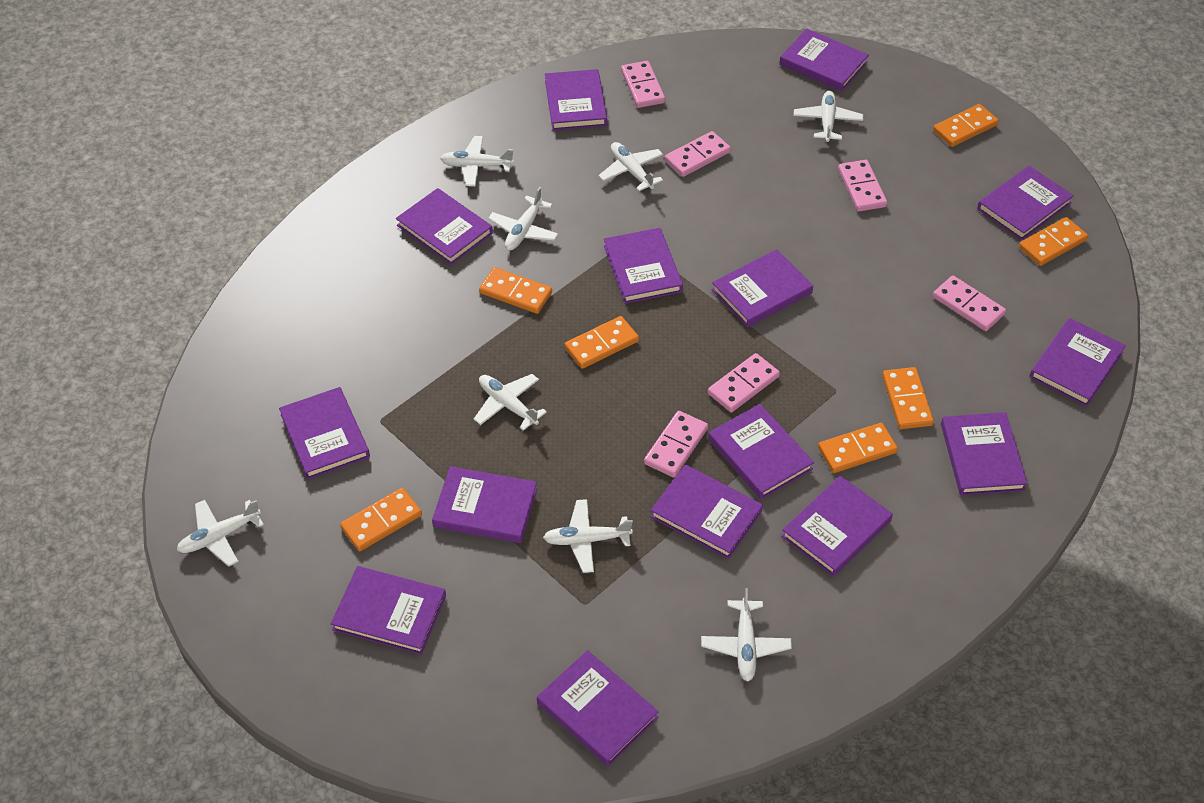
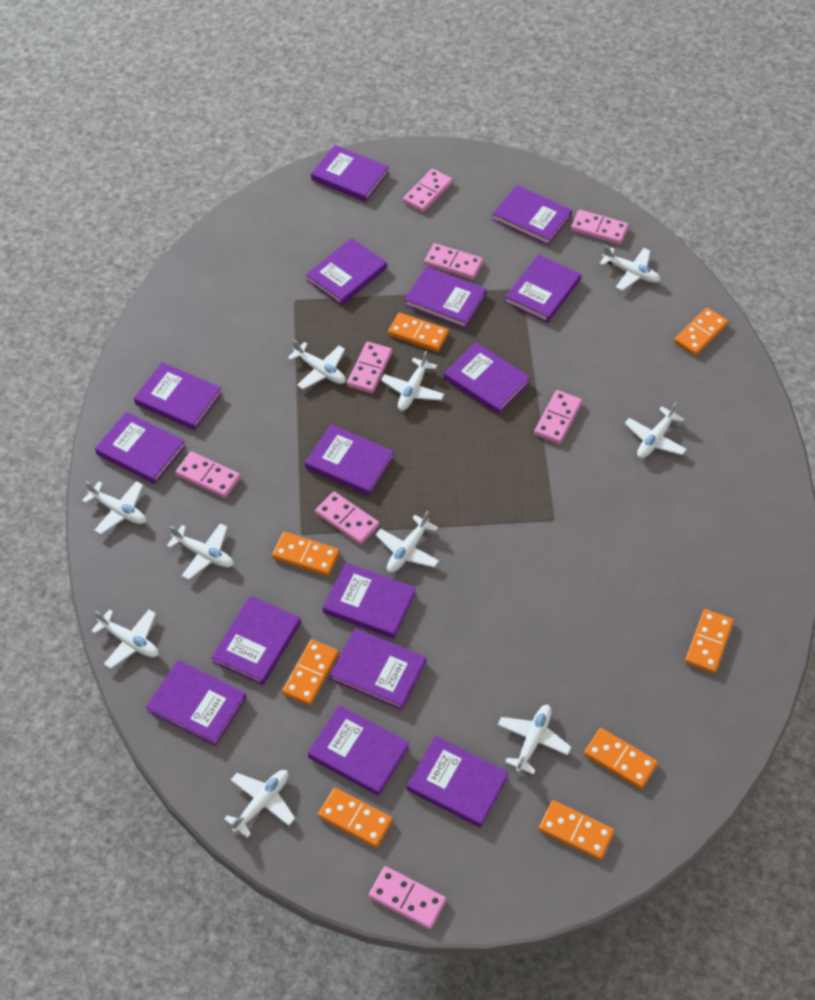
orange domino: 7 -> 8
pink domino: 6 -> 8
white plane: 8 -> 10

